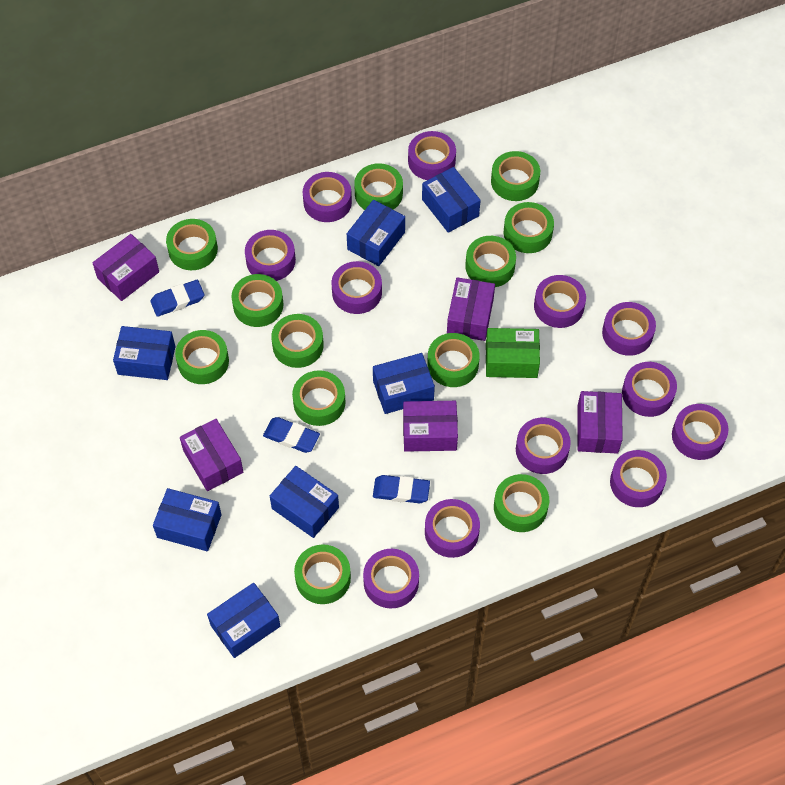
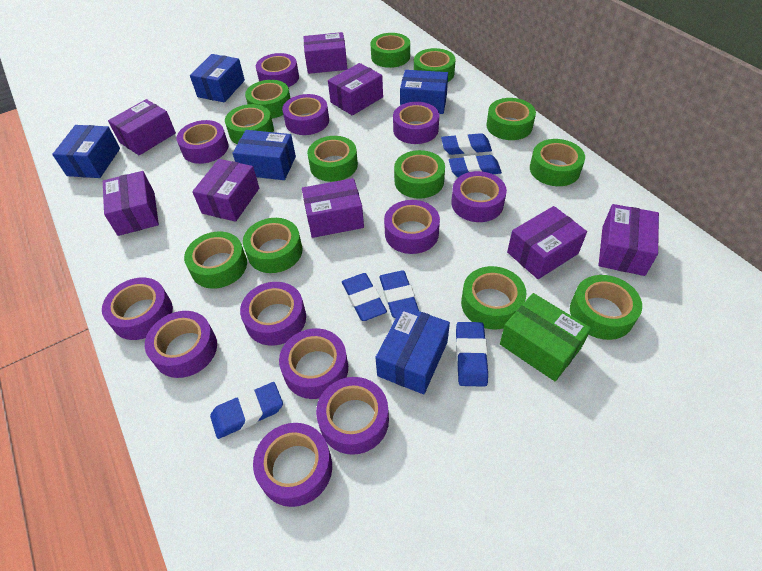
blue box: 7 -> 5
blue eraser: 3 -> 6
purple box: 5 -> 8

